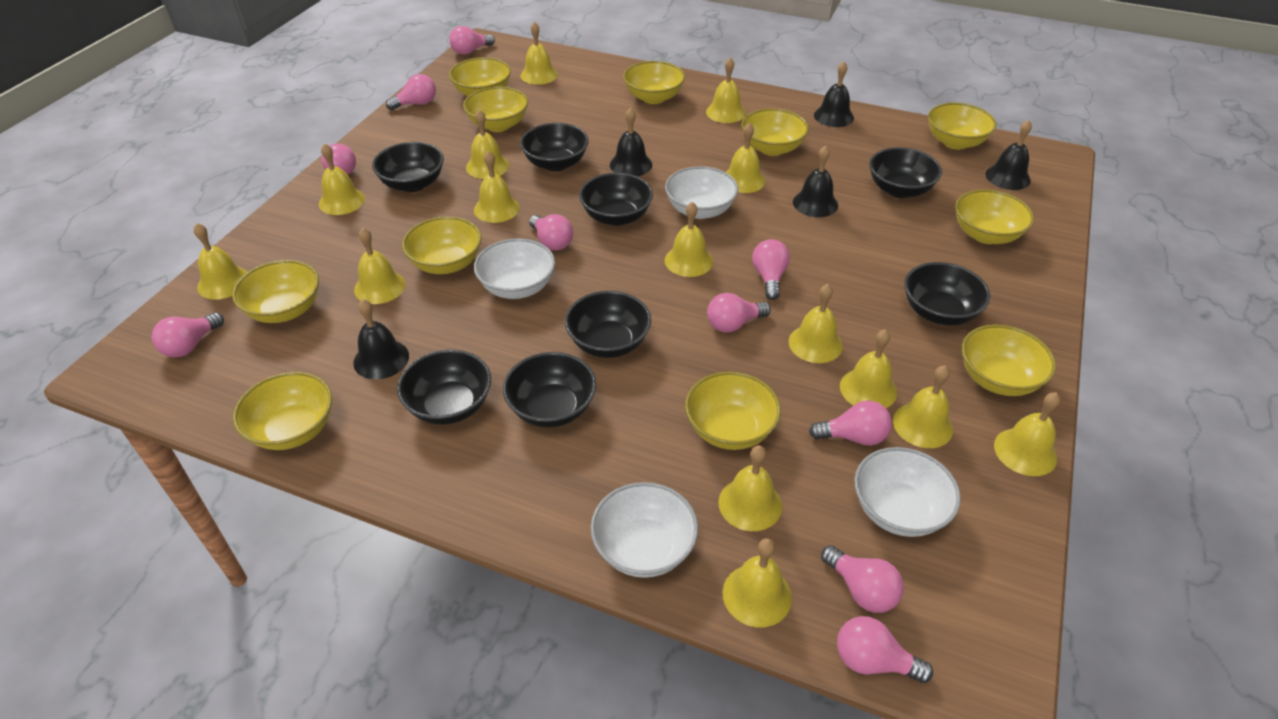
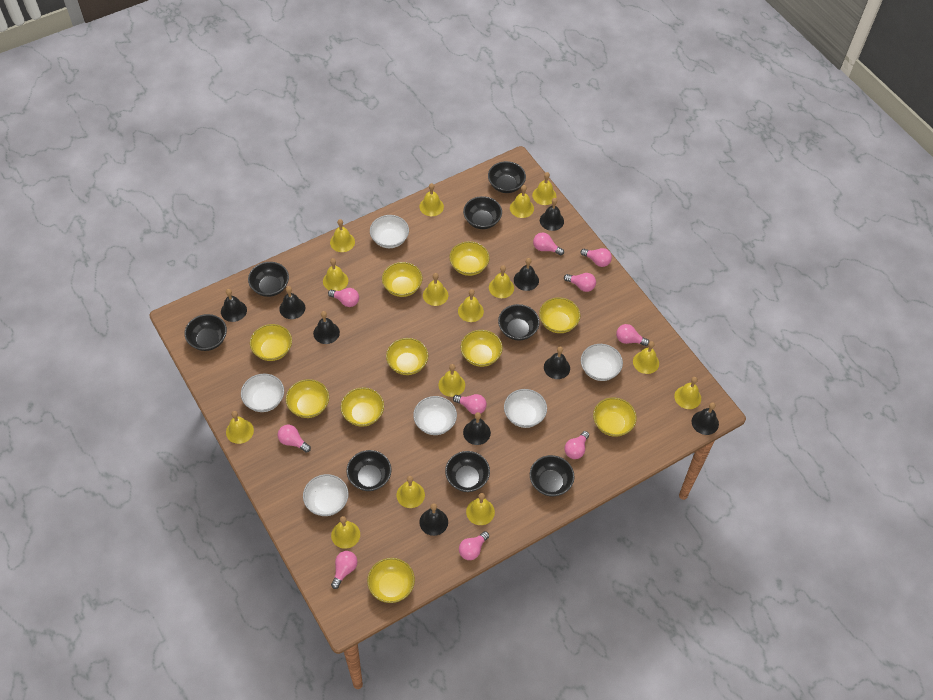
black bell: 5 -> 9
white bowl: 4 -> 6
yellow bowl: 11 -> 10

